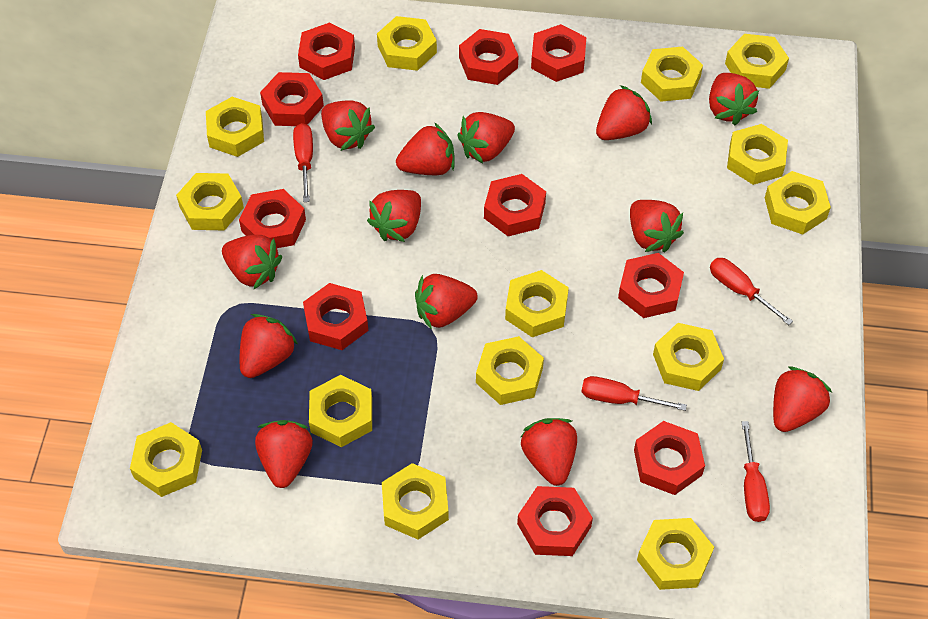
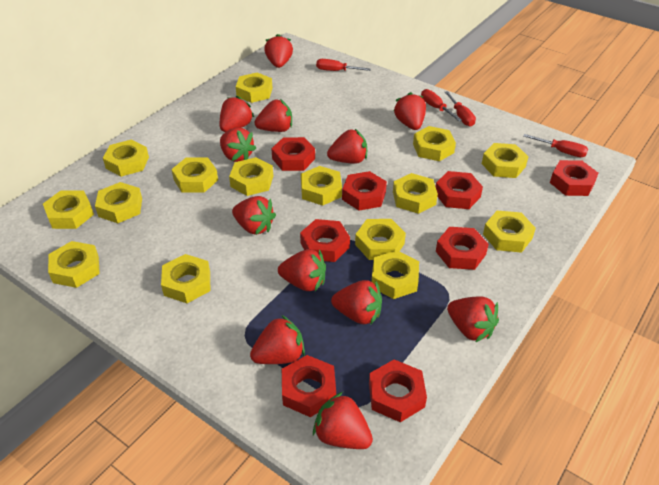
red nut: 10 -> 8
red strawberry: 13 -> 12
yellow nut: 14 -> 15

